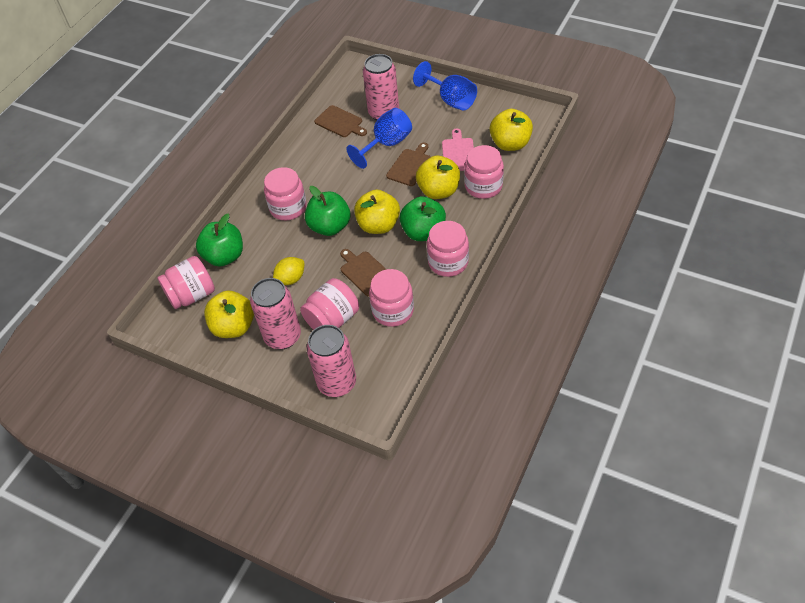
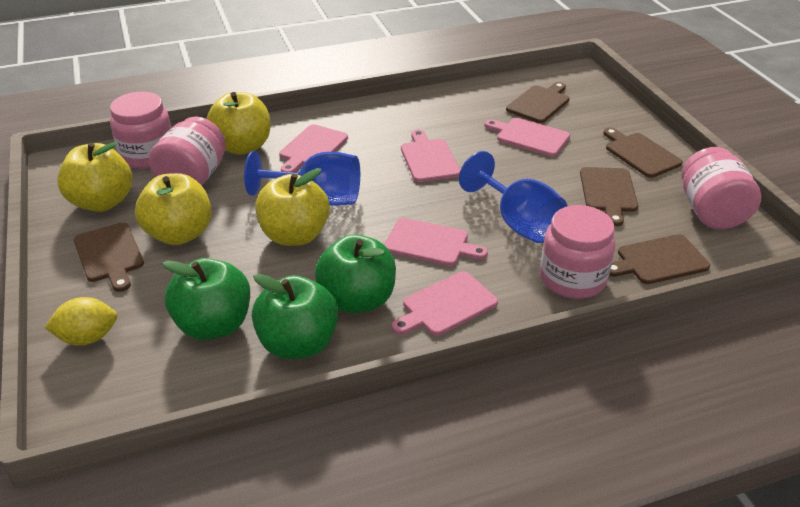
brown cutting board: 3 -> 5
pink can: 3 -> 0
pink cutting board: 1 -> 5
pink jar: 6 -> 4

